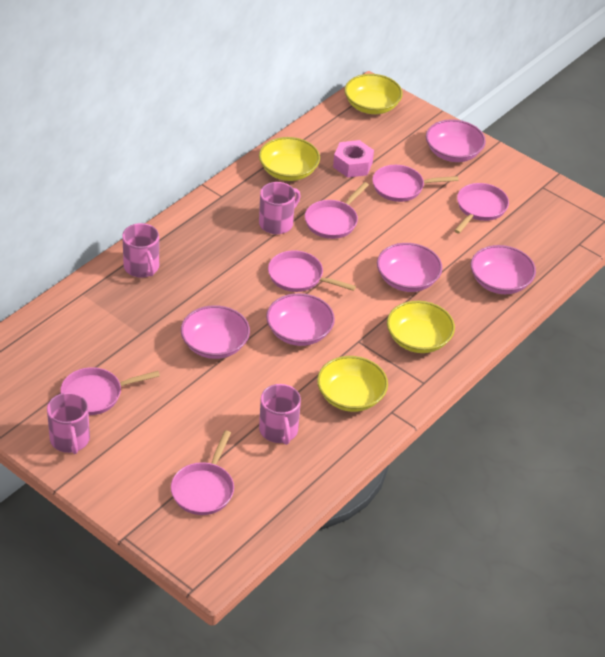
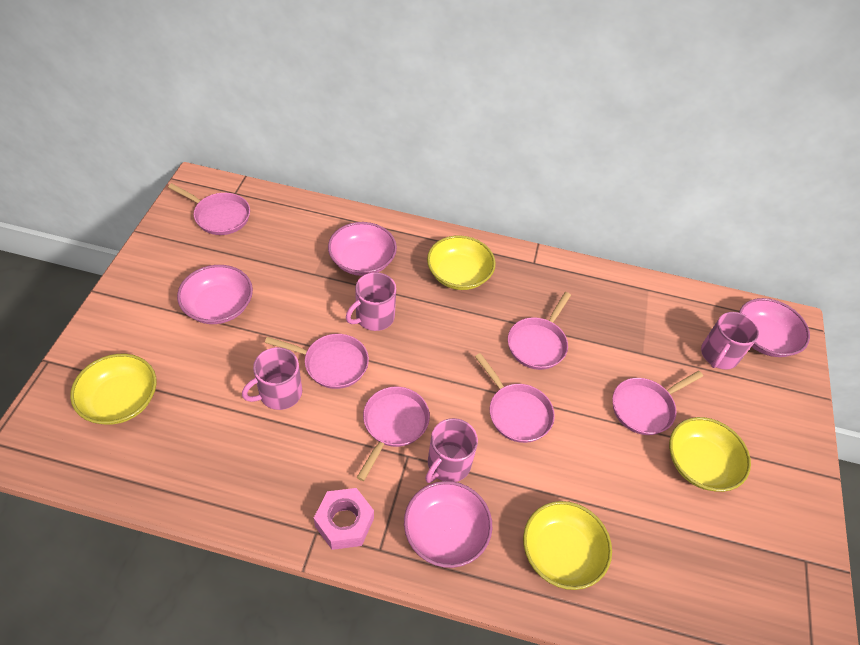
pink bowl: 5 -> 4

